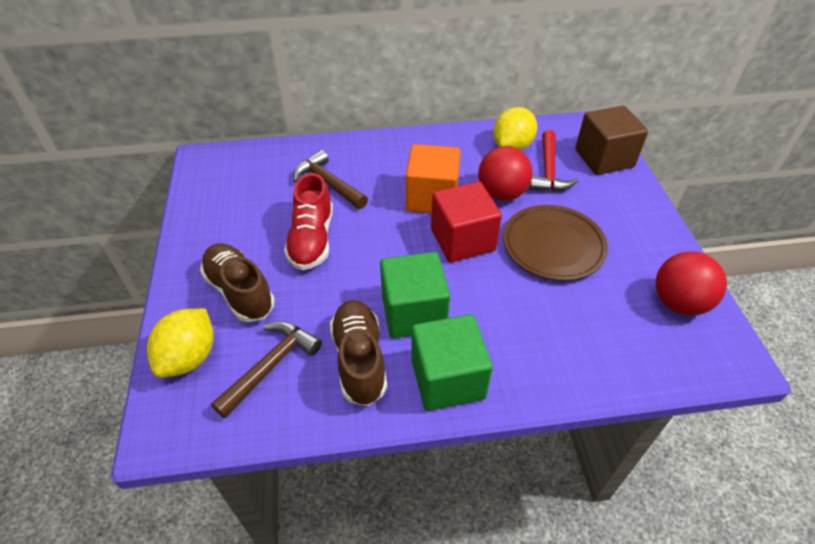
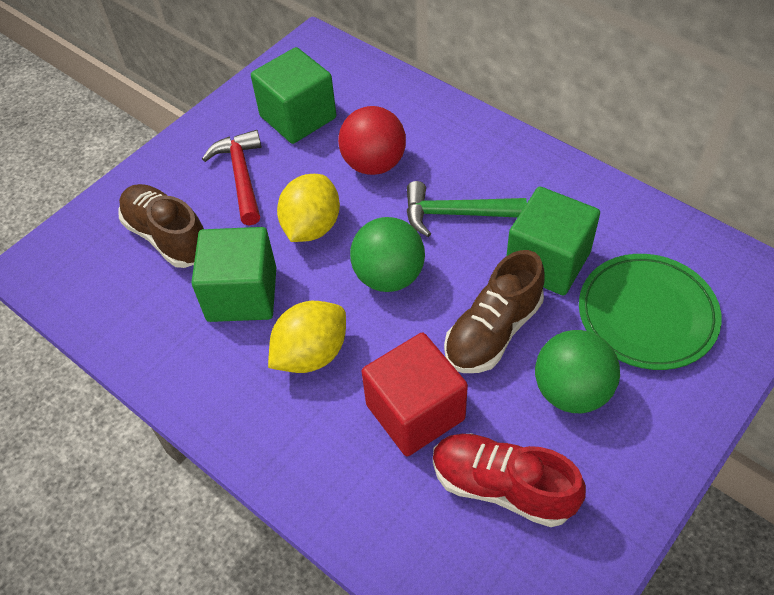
brown cube: 1 -> 0
brown hammer: 2 -> 0
brown plate: 1 -> 0
green ball: 0 -> 2
green cube: 2 -> 3
green hammer: 0 -> 1
green plate: 0 -> 1
orange cube: 1 -> 0
red ball: 2 -> 1

